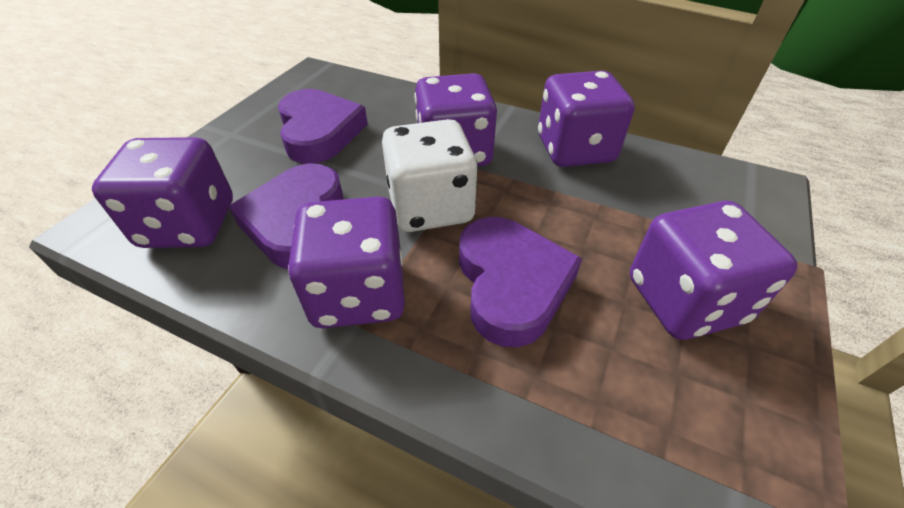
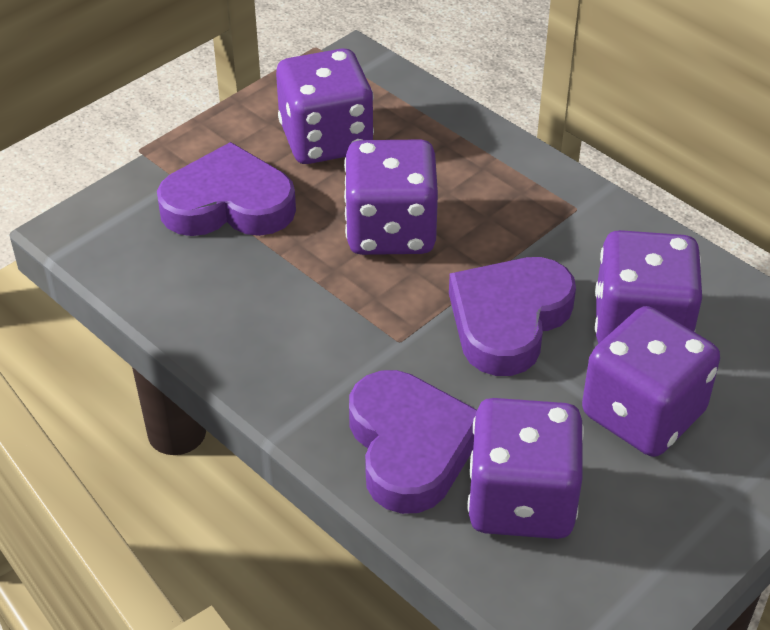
white dice: 1 -> 0

